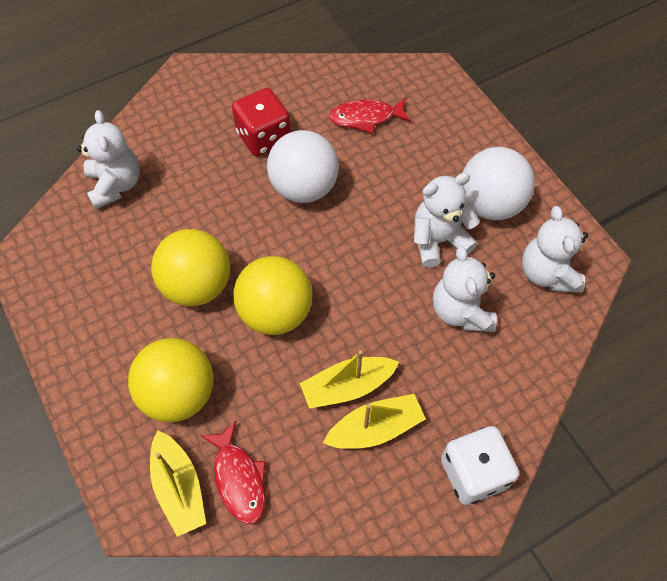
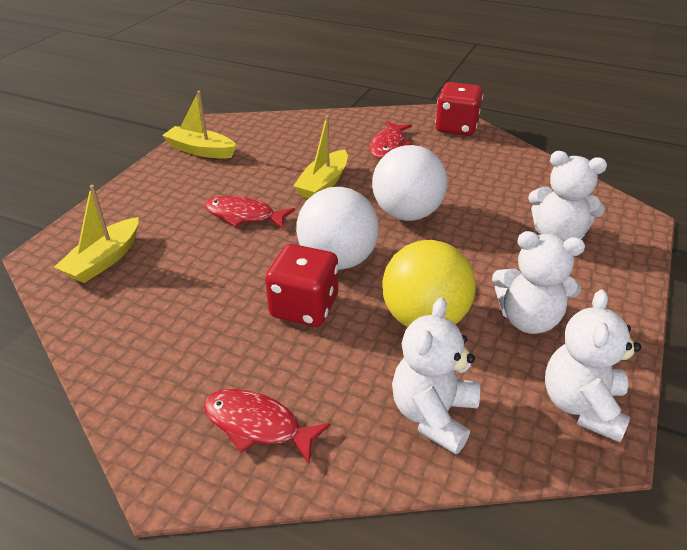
red dice: 1 -> 2
red fish: 2 -> 3
white dice: 1 -> 0
yellow ball: 3 -> 1

